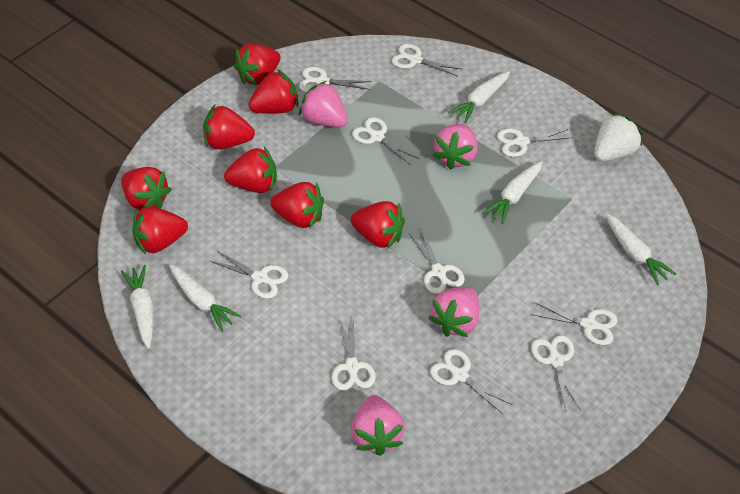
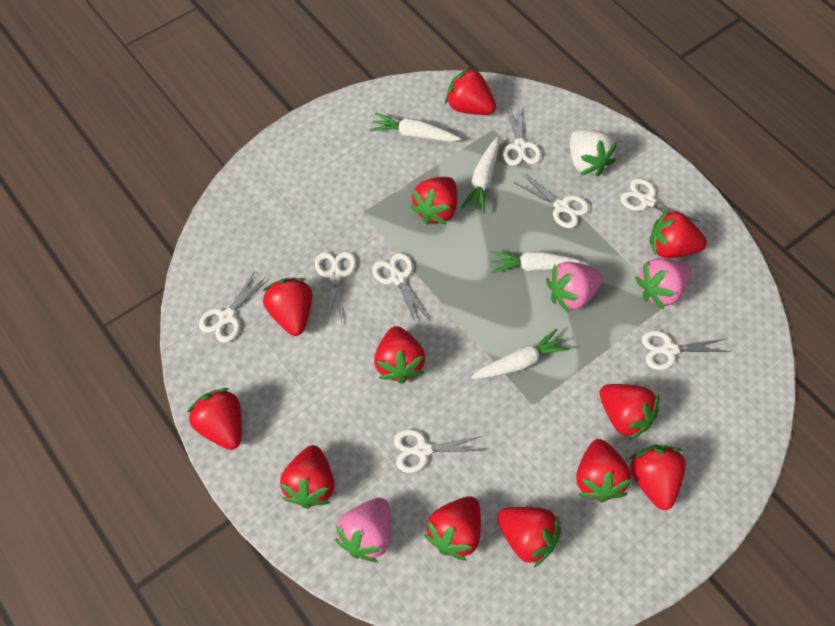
pink strawberry: 4 -> 3
red strawberry: 8 -> 12
white carrot: 5 -> 4
white scissors: 10 -> 8

